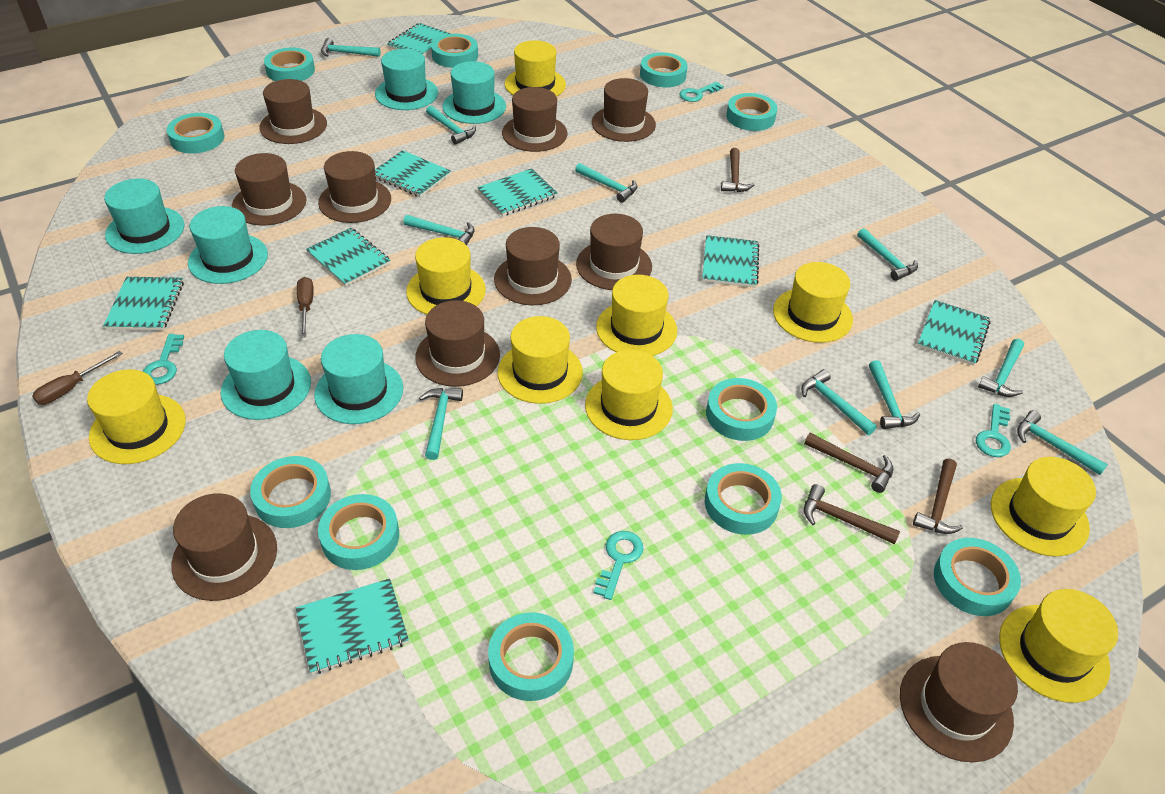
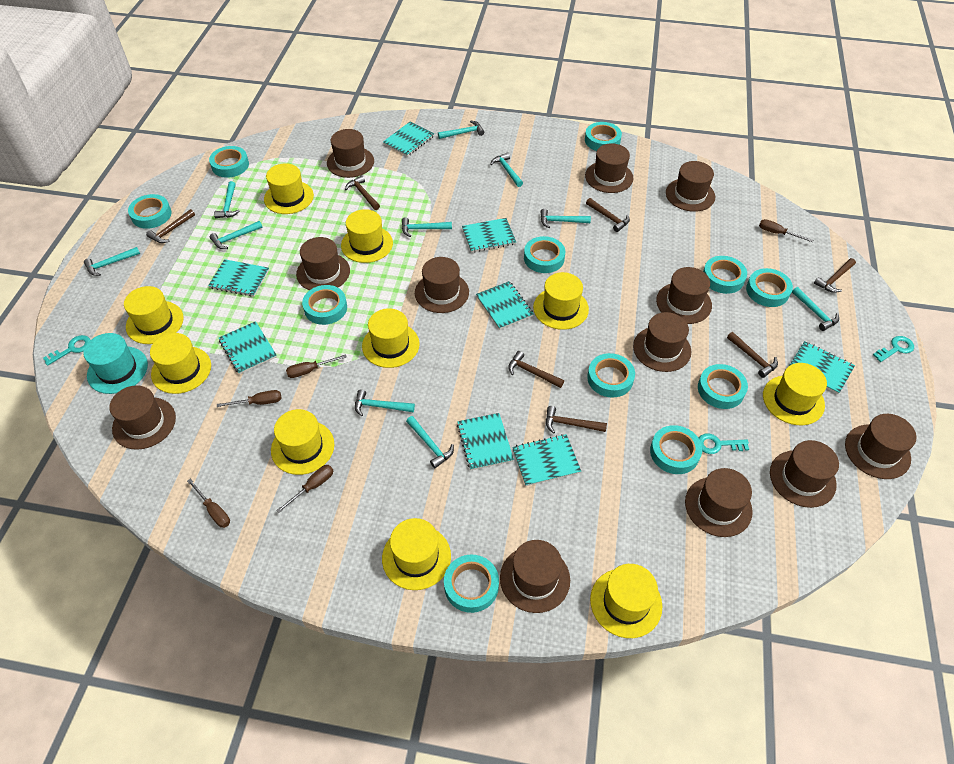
brown hammer: 4 -> 7
brown hat: 10 -> 12
brown screwdriver: 2 -> 5
turquoise hat: 6 -> 1
turquoise key: 4 -> 3
yellow hat: 9 -> 10

